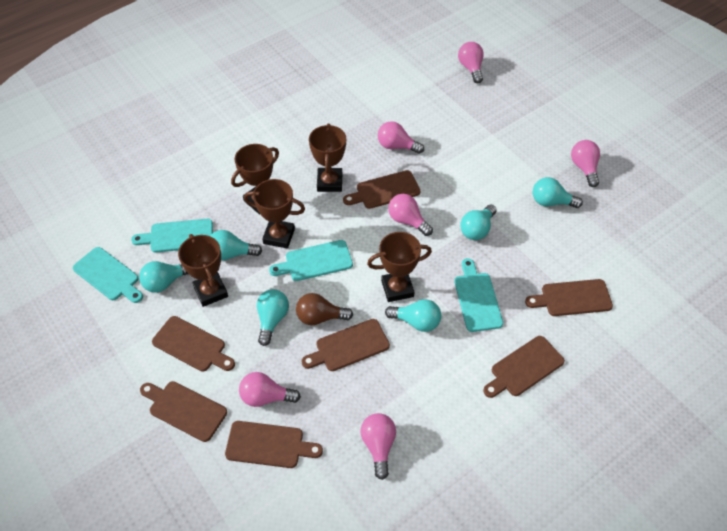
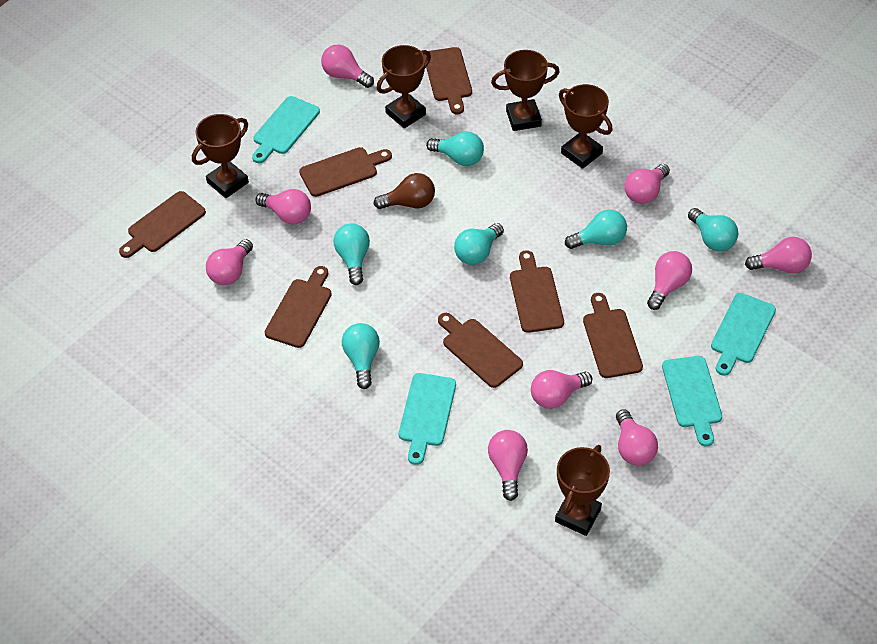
pink light bulb: 6 -> 9

